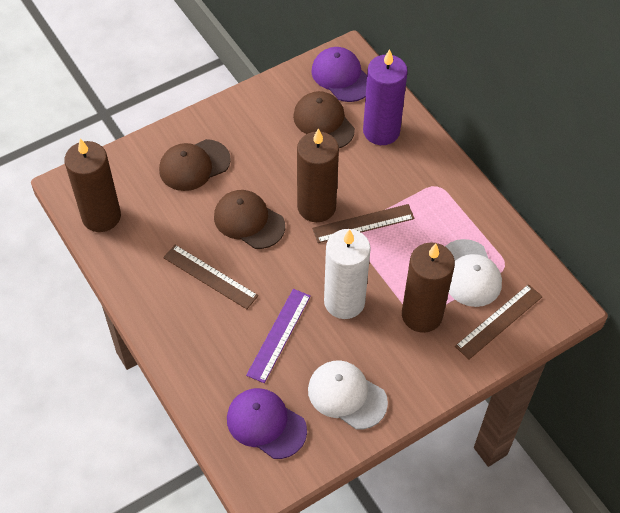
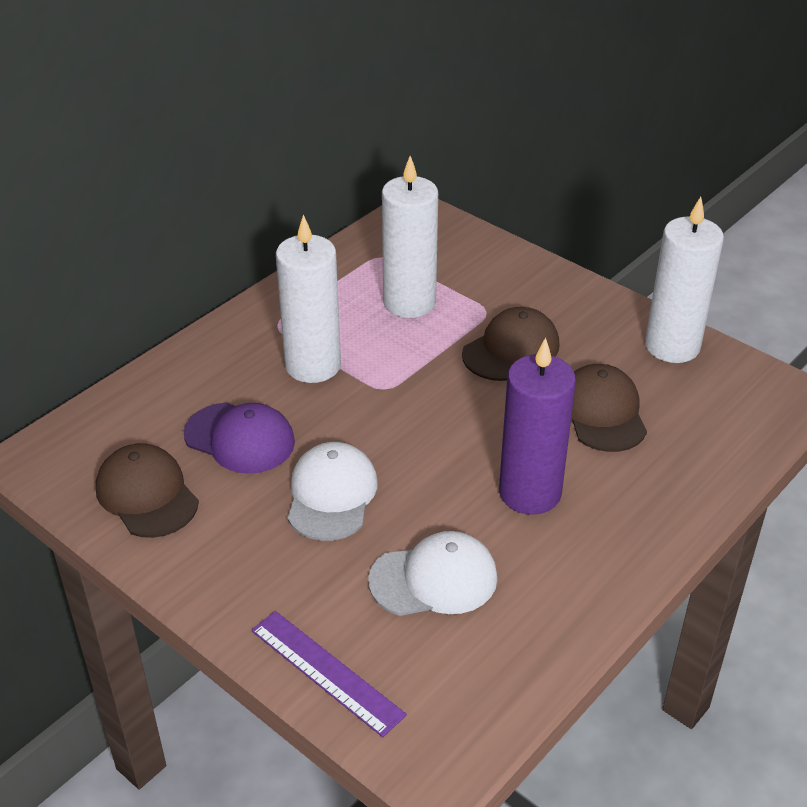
brown candle: 3 -> 0
brown ruler: 3 -> 0
purple cap: 2 -> 1
white candle: 1 -> 3

